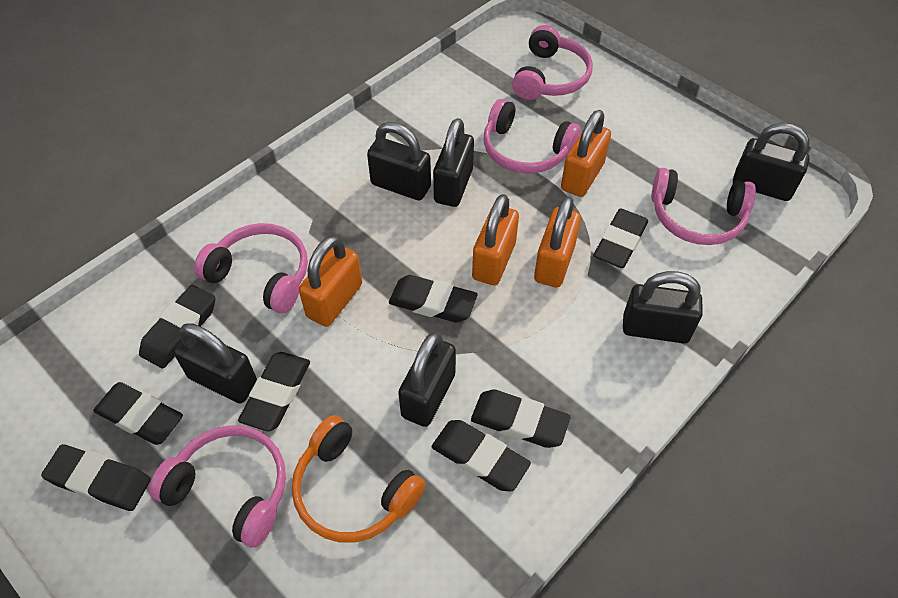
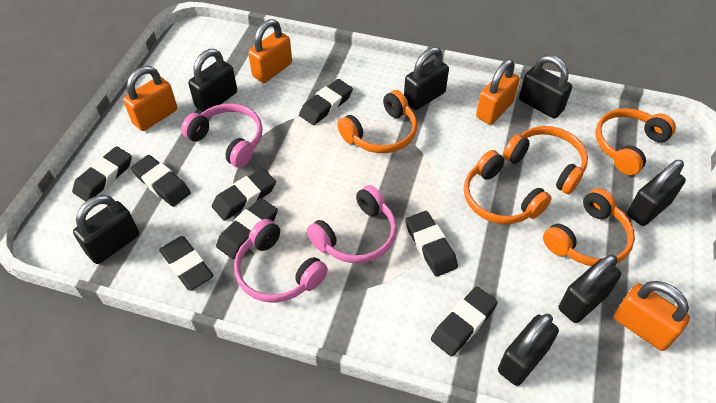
black padlock: 6 -> 7
orange headphones: 1 -> 5
pink headphones: 5 -> 3

